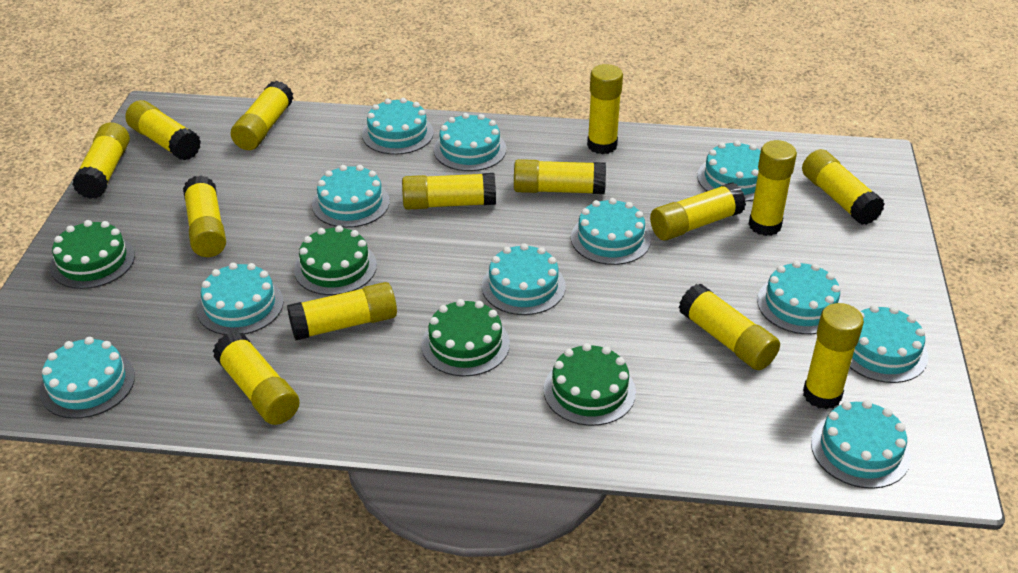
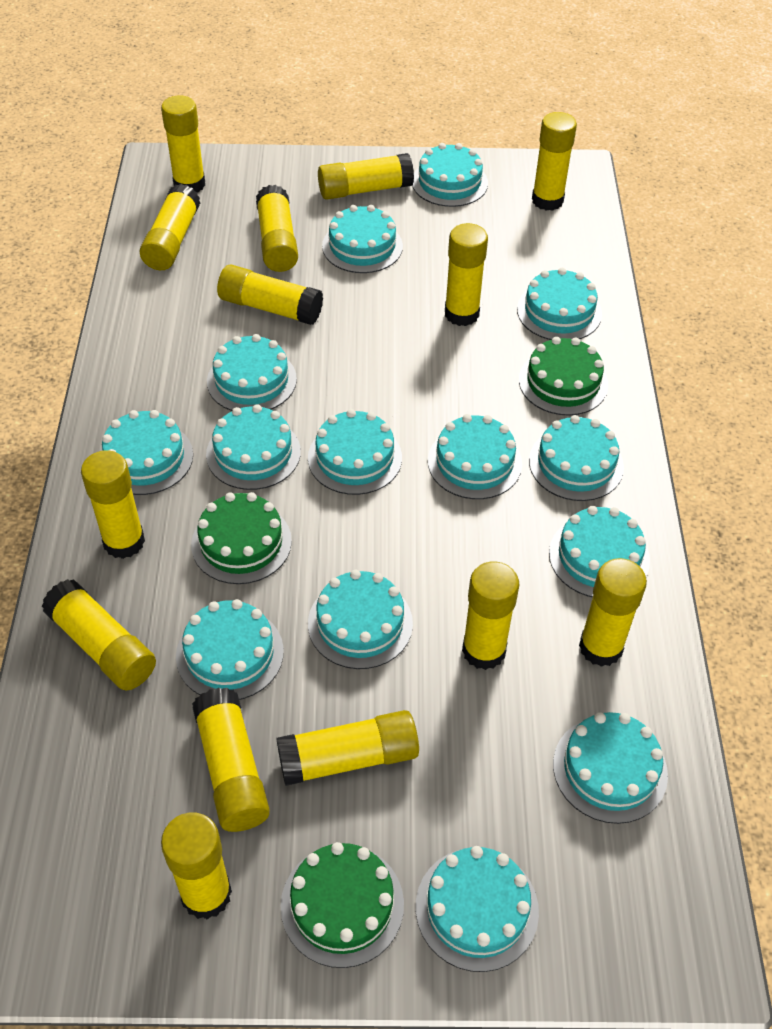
green cake: 4 -> 3
turquoise cake: 11 -> 14

